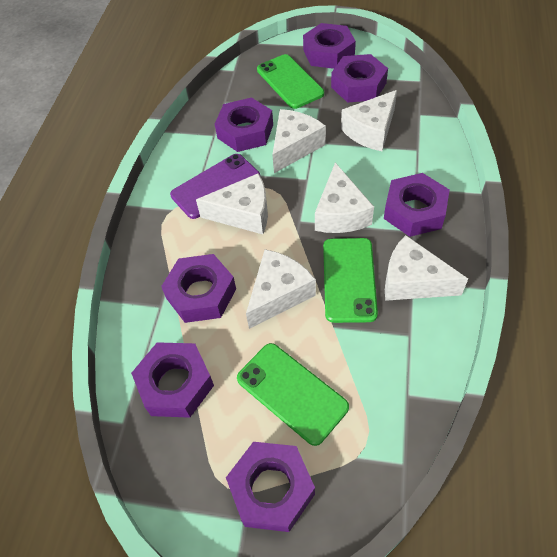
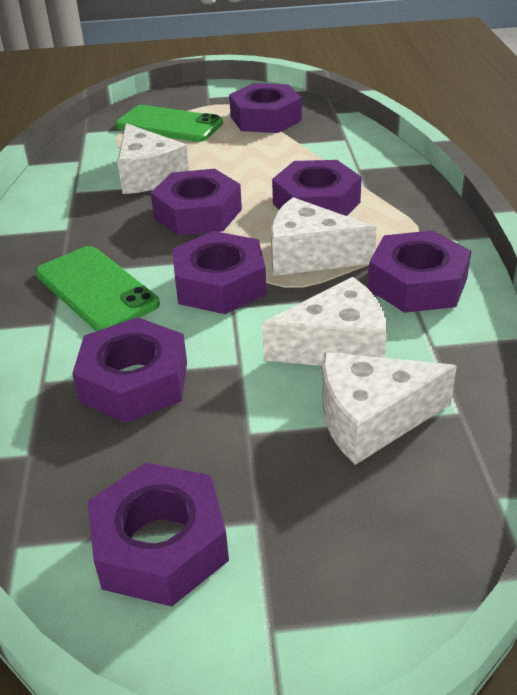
green phone: 3 -> 2
purple phone: 1 -> 0
white cheese: 6 -> 4

